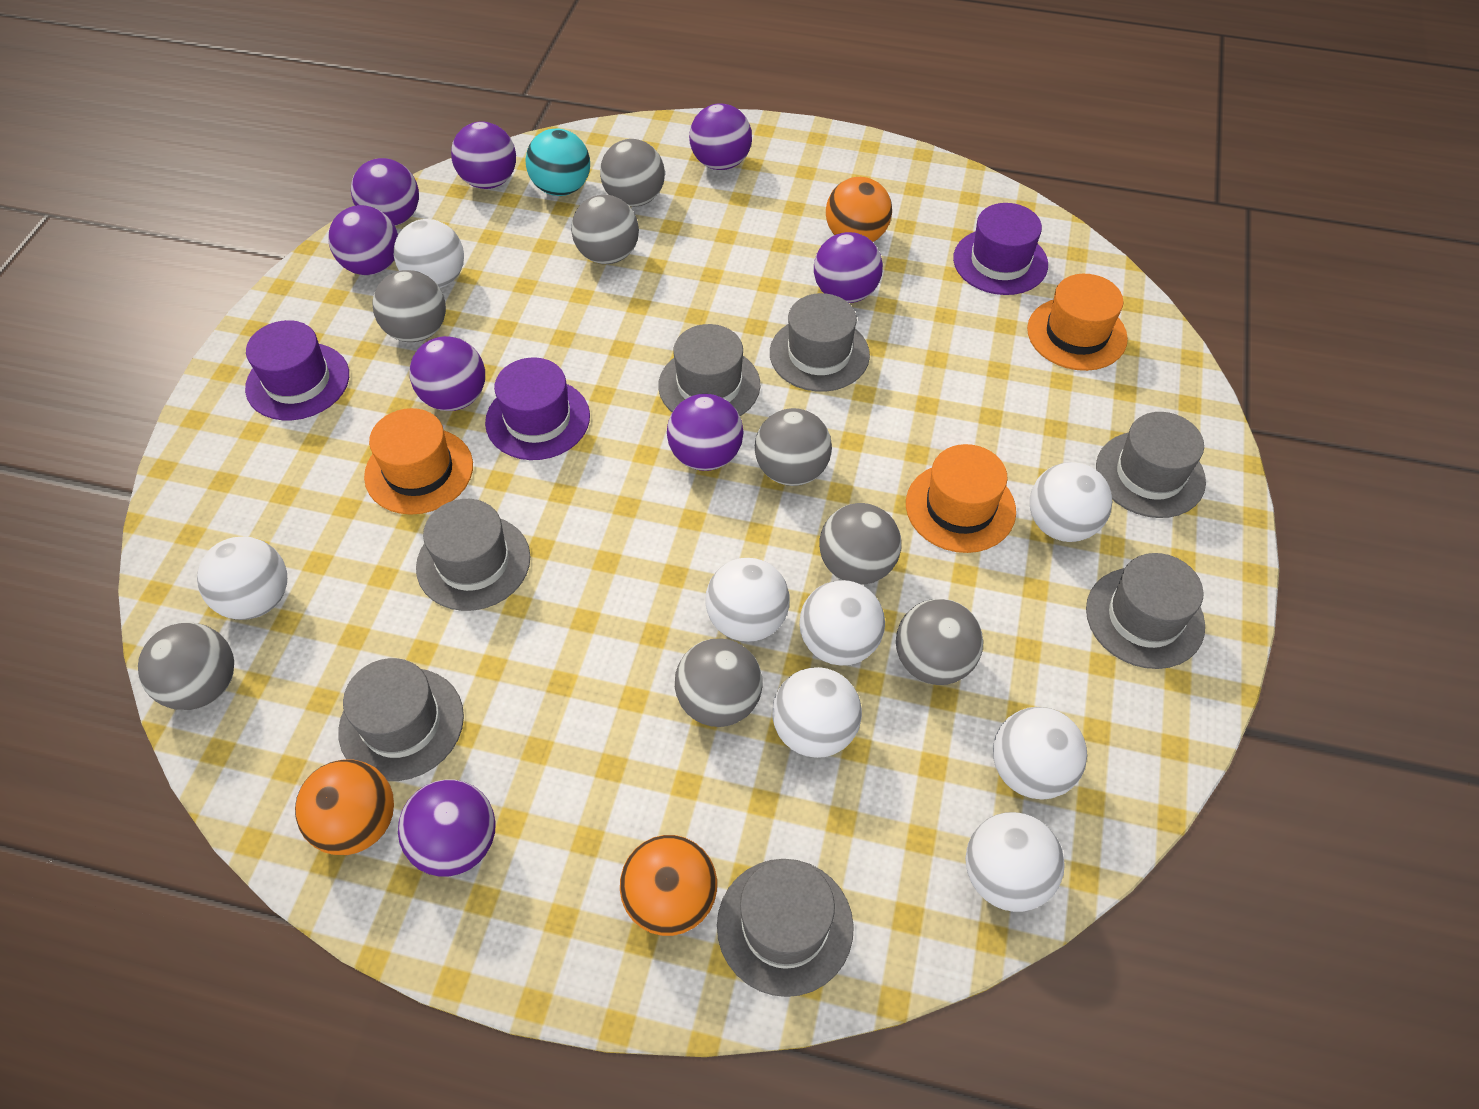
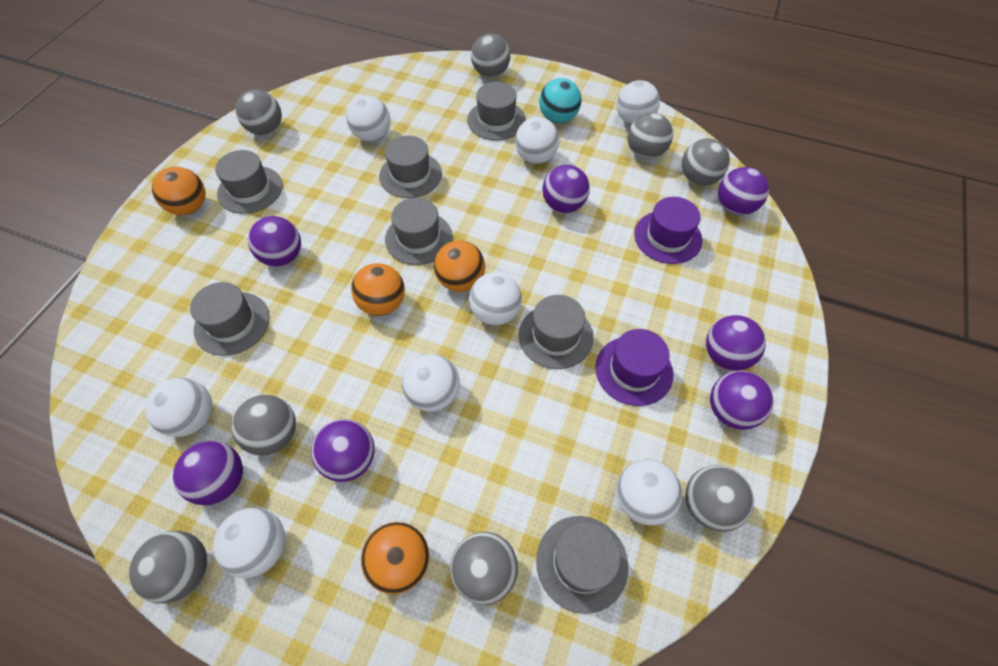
orange ball: 3 -> 4
orange hat: 3 -> 0
purple ball: 8 -> 7
purple hat: 3 -> 2

